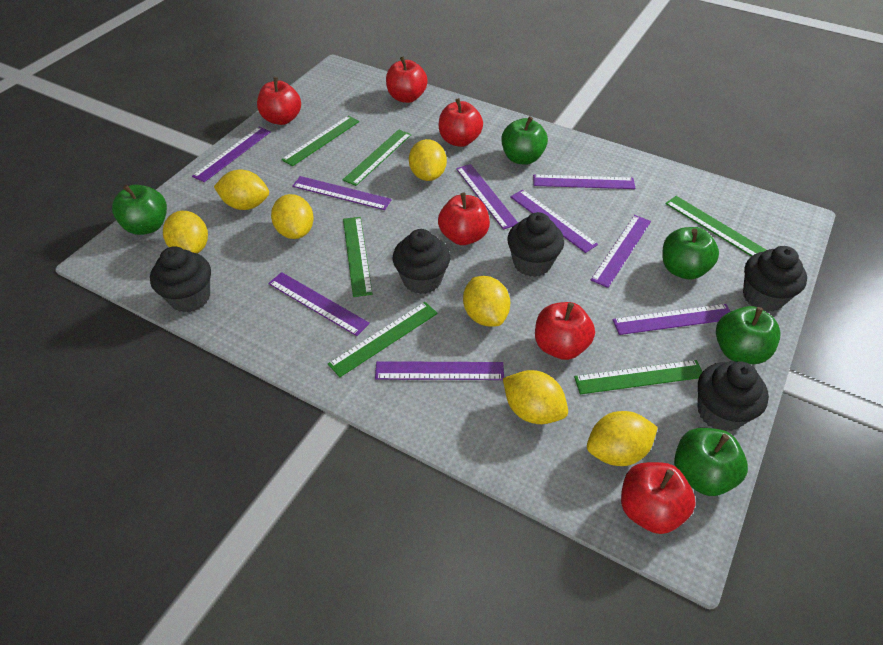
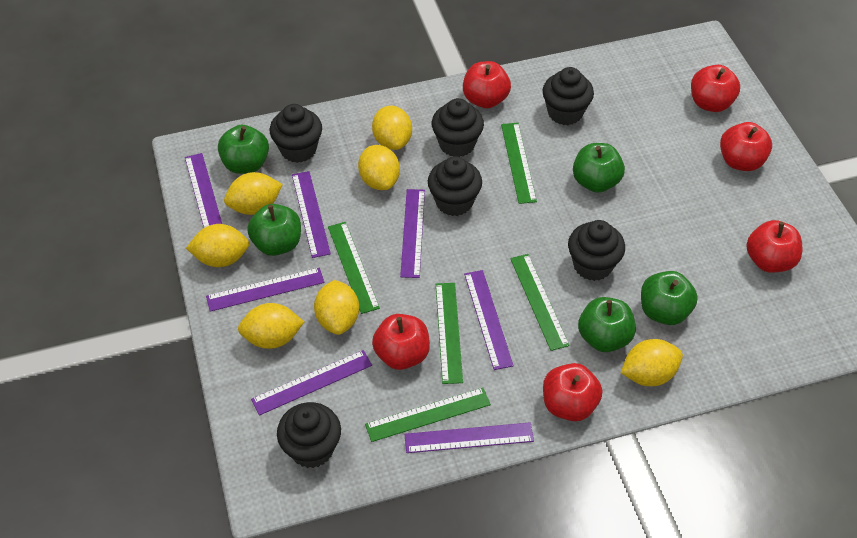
black cupcake: 5 -> 6
green ruler: 6 -> 5
purple ruler: 9 -> 7

